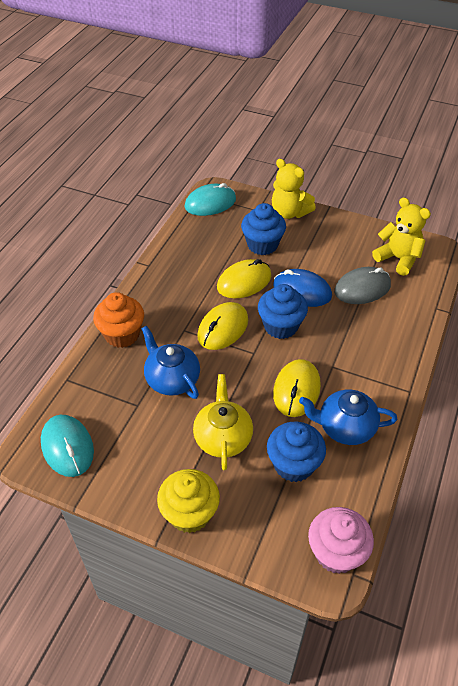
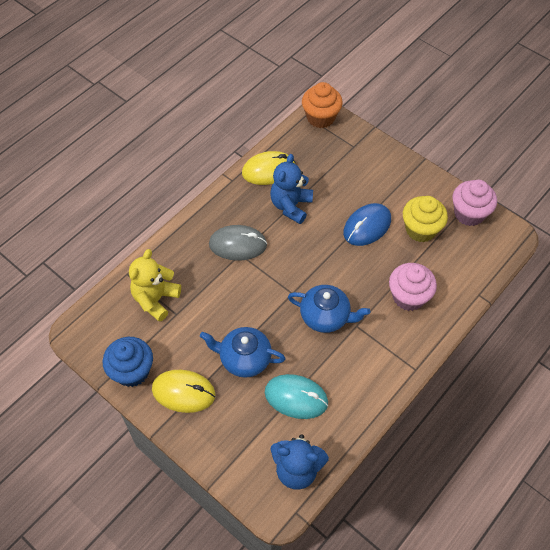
blue cupcake: 3 -> 1
blue teddy bear: 0 -> 2
pink cupcake: 1 -> 2
turquoise mouse: 2 -> 1
yellow mouse: 3 -> 2
yellow teapot: 1 -> 0
yellow teddy bear: 2 -> 1

